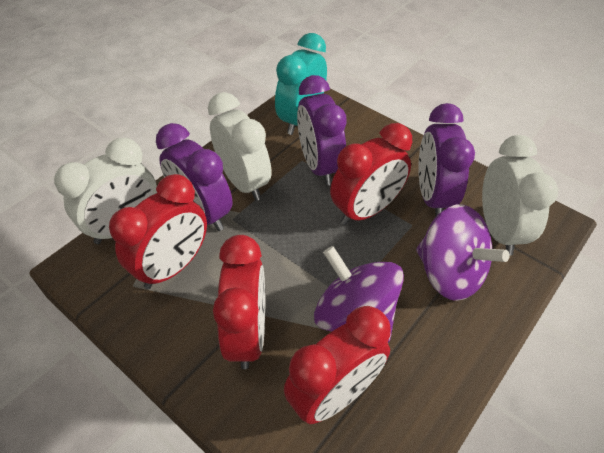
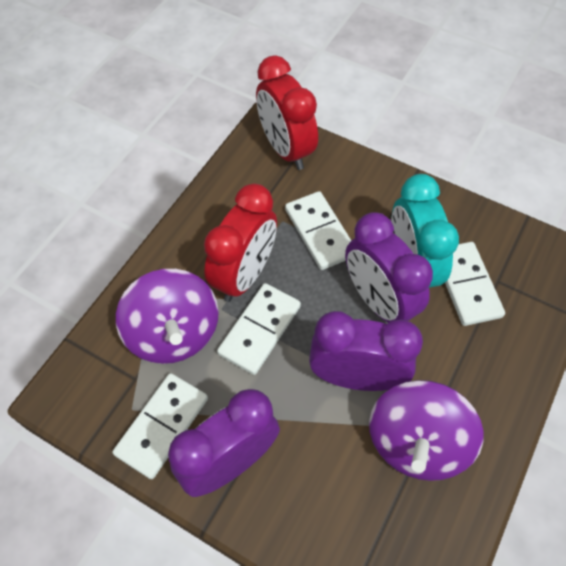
red clock: 4 -> 2
white clock: 3 -> 0
white domino: 0 -> 4

